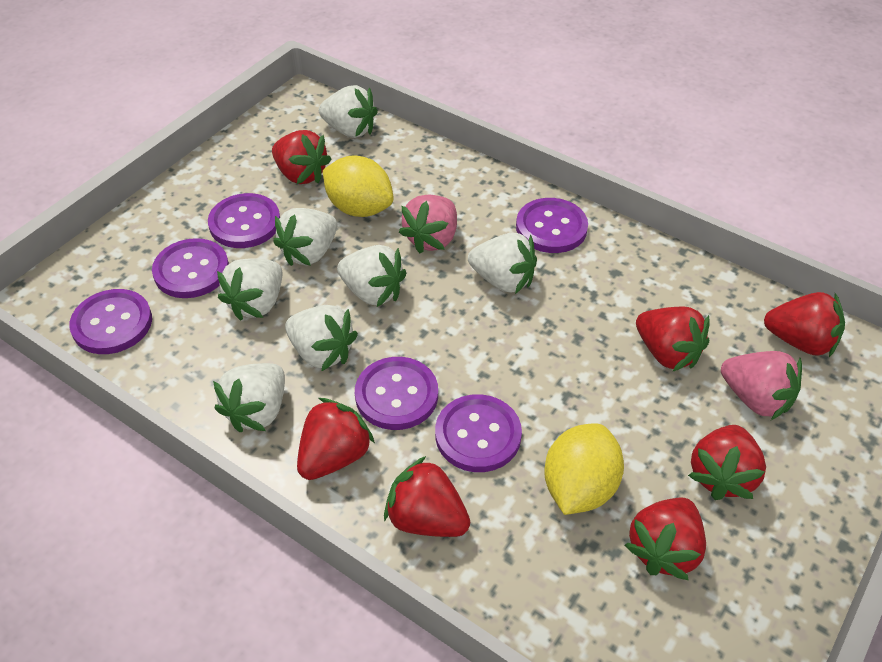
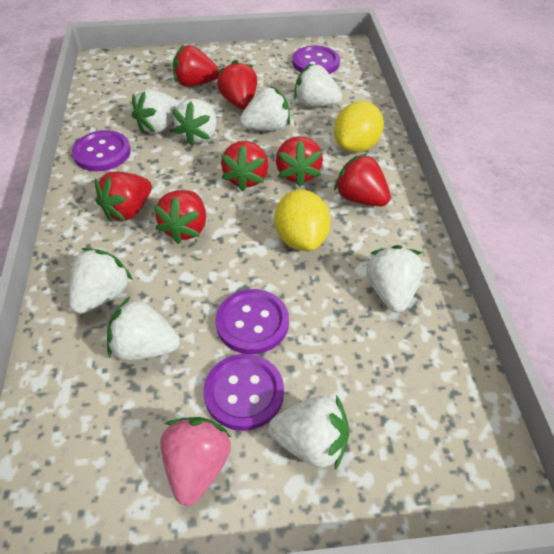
pink strawberry: 2 -> 1
purple button: 6 -> 4
white strawberry: 7 -> 8

